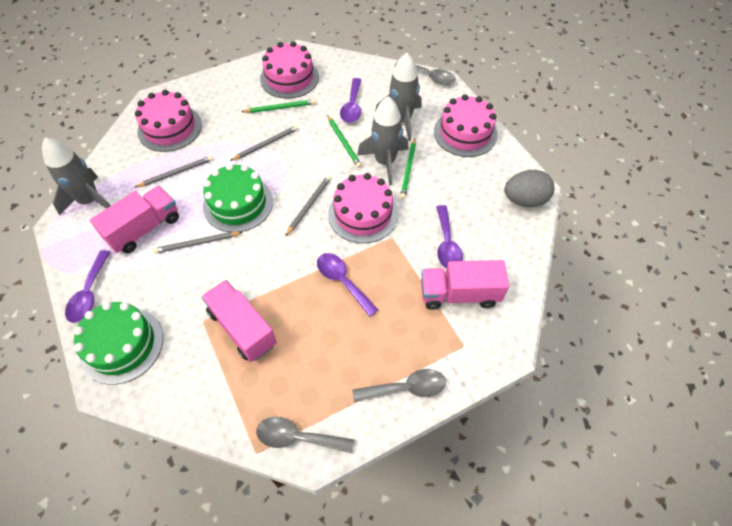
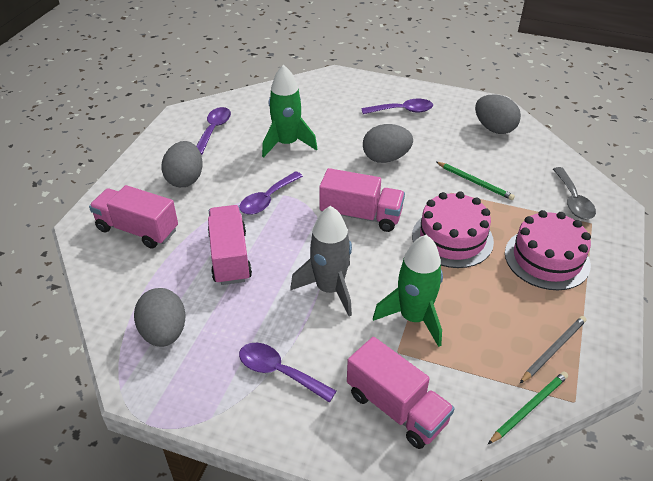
green cake: 2 -> 0
green pencil: 3 -> 2
green rocket: 0 -> 2
grey egg: 1 -> 4
grey pencil: 4 -> 1
grey rocket: 3 -> 1
grey spoon: 3 -> 1
pink cake: 4 -> 2
pink truck: 3 -> 4

